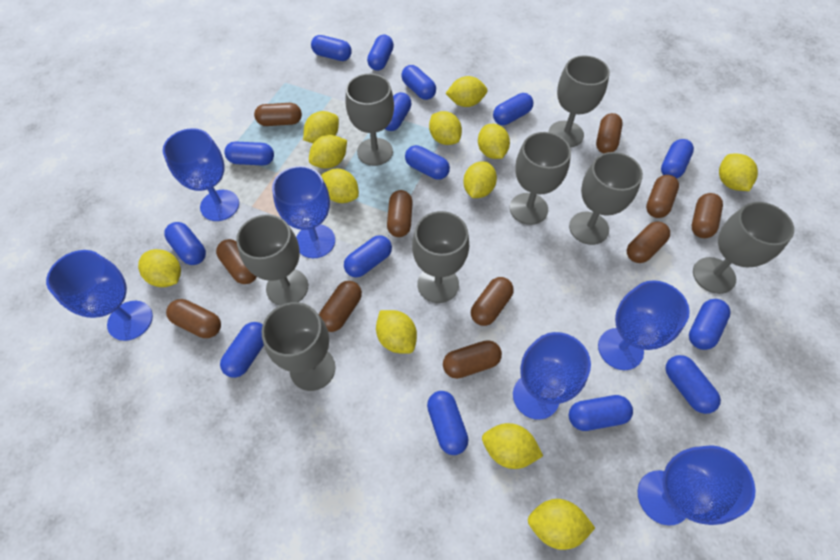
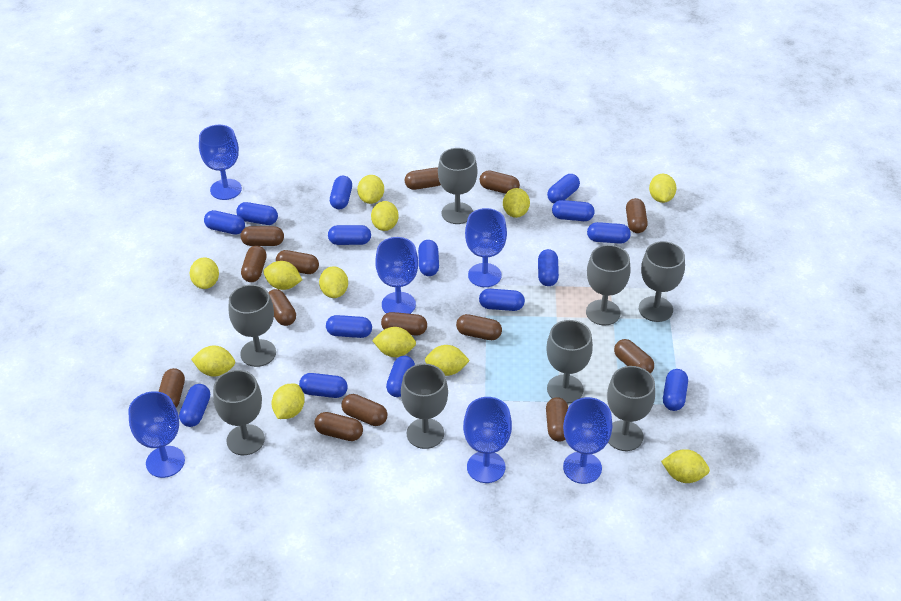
brown capsule: 11 -> 14

